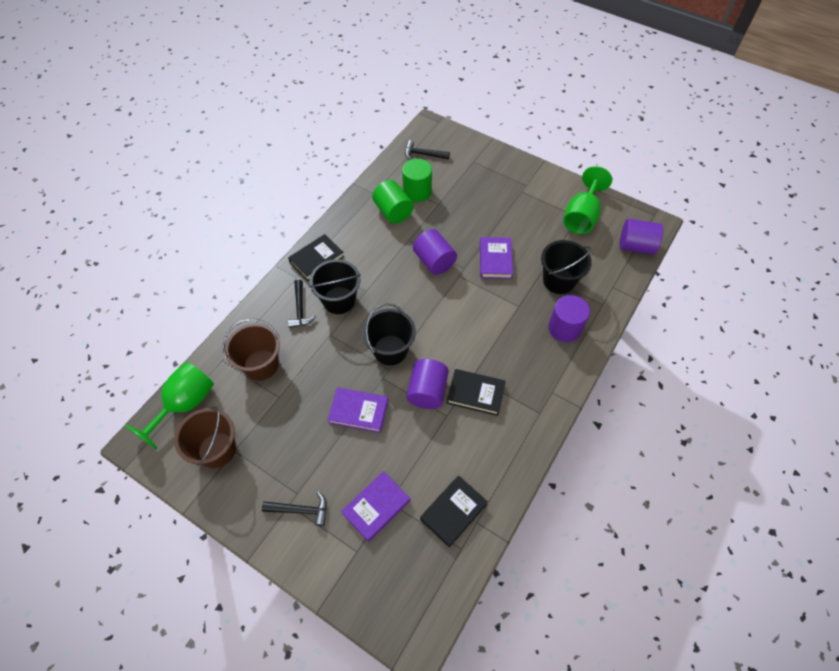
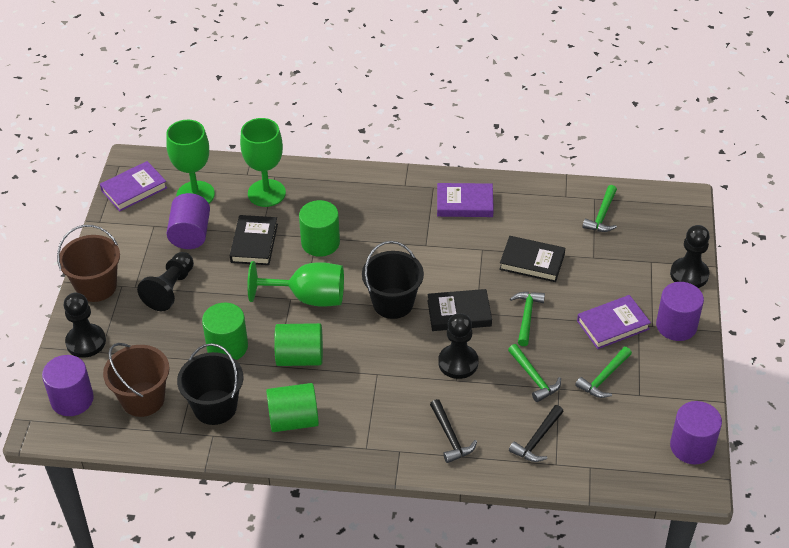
black bucket: 3 -> 2
black hammer: 3 -> 2
black pawn: 0 -> 4
green cylinder: 2 -> 4
green goblet: 2 -> 3
green hammer: 0 -> 4

